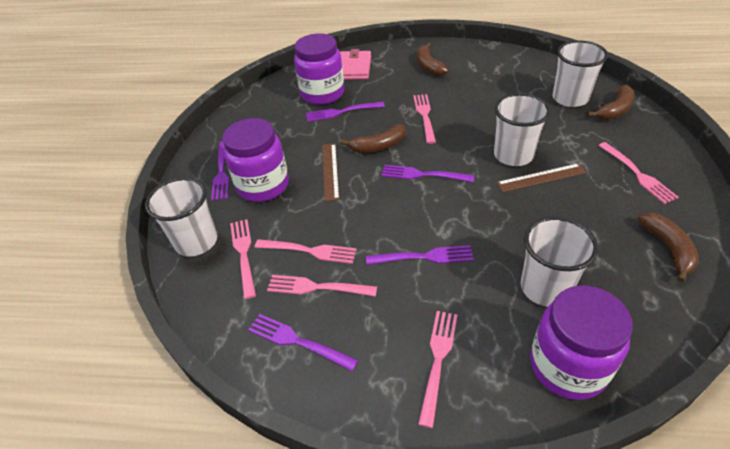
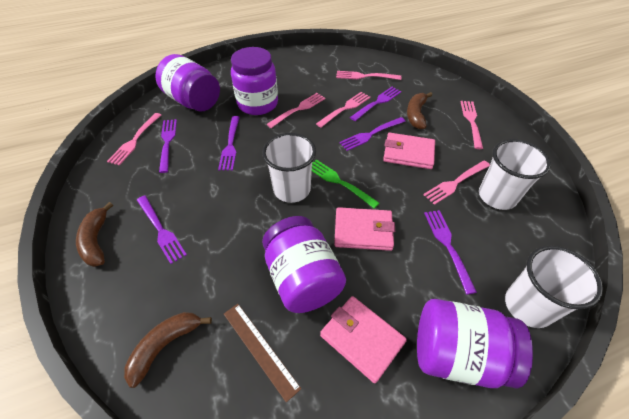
brown banana: 4 -> 3
brown ruler: 2 -> 1
green fork: 0 -> 1
pink wallet: 1 -> 3
purple fork: 5 -> 6
purple jar: 3 -> 4
white cup: 4 -> 3

